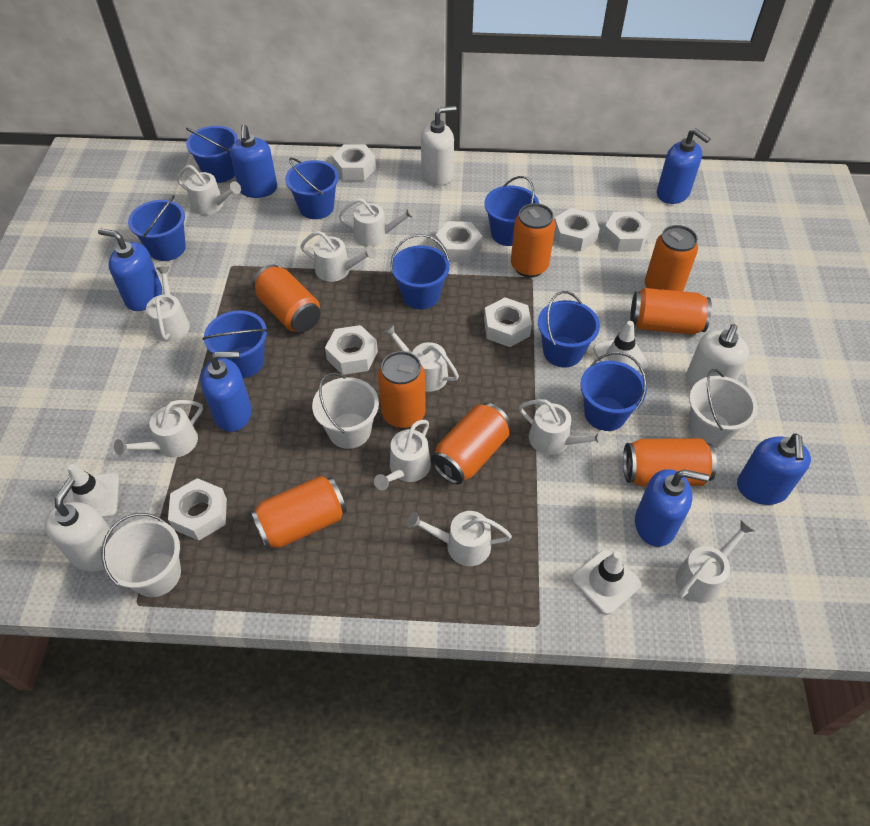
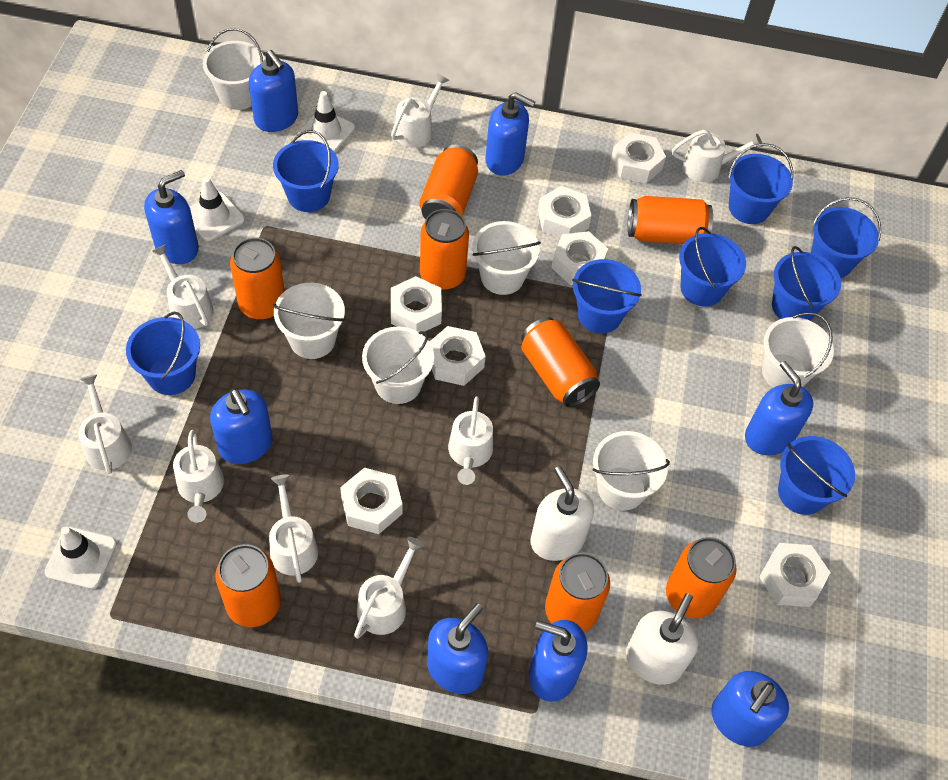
blue soap dispenser: 6 -> 8
white bucket: 3 -> 6
white soap dispenser: 3 -> 2
white watering can: 10 -> 8

